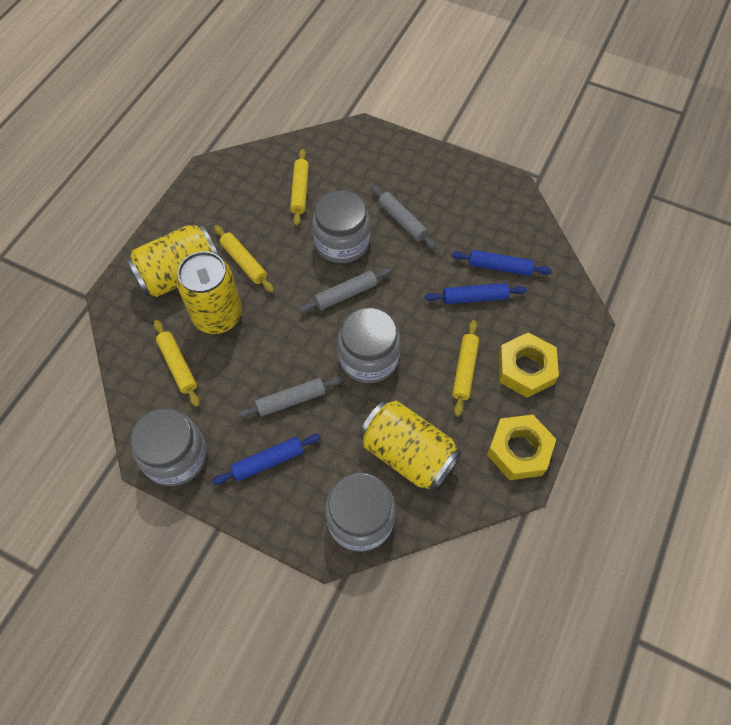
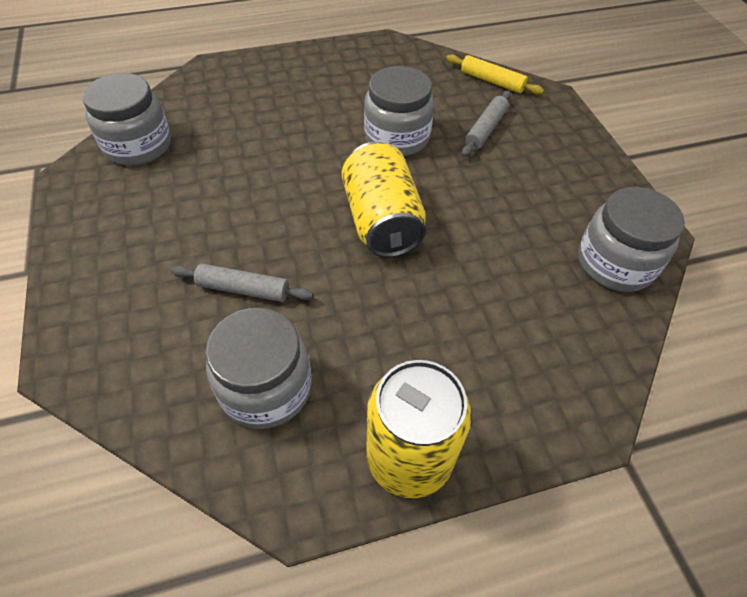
blue rolling pin: 3 -> 0
grey rolling pin: 3 -> 2
yellow can: 3 -> 2
yellow nut: 2 -> 0
yellow rolling pin: 4 -> 1

